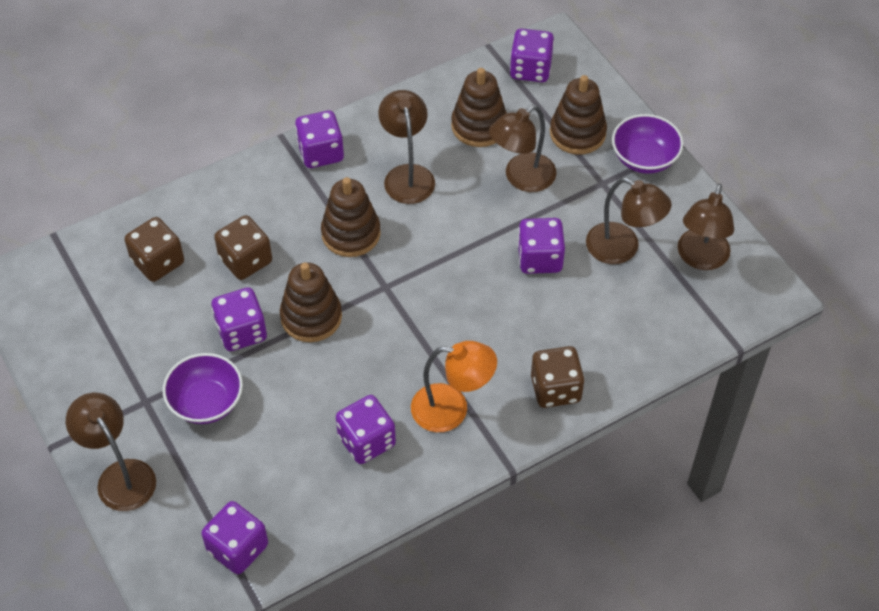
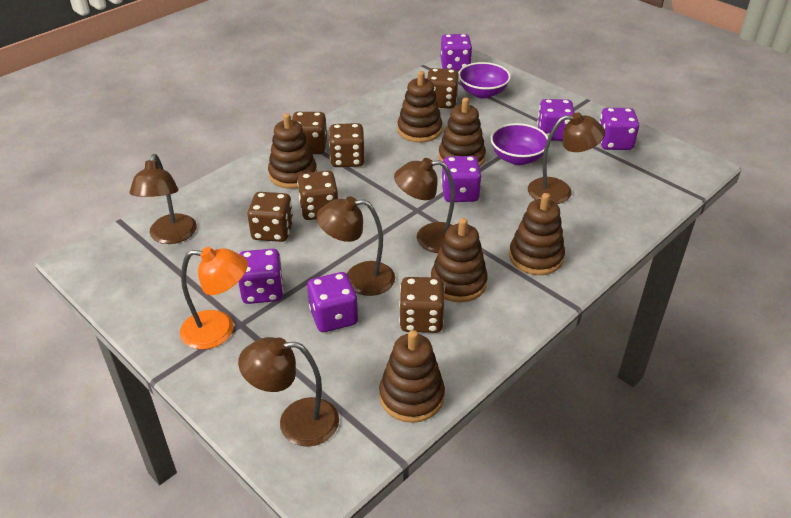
brown dice: 3 -> 6
brown stacking toy: 4 -> 6

